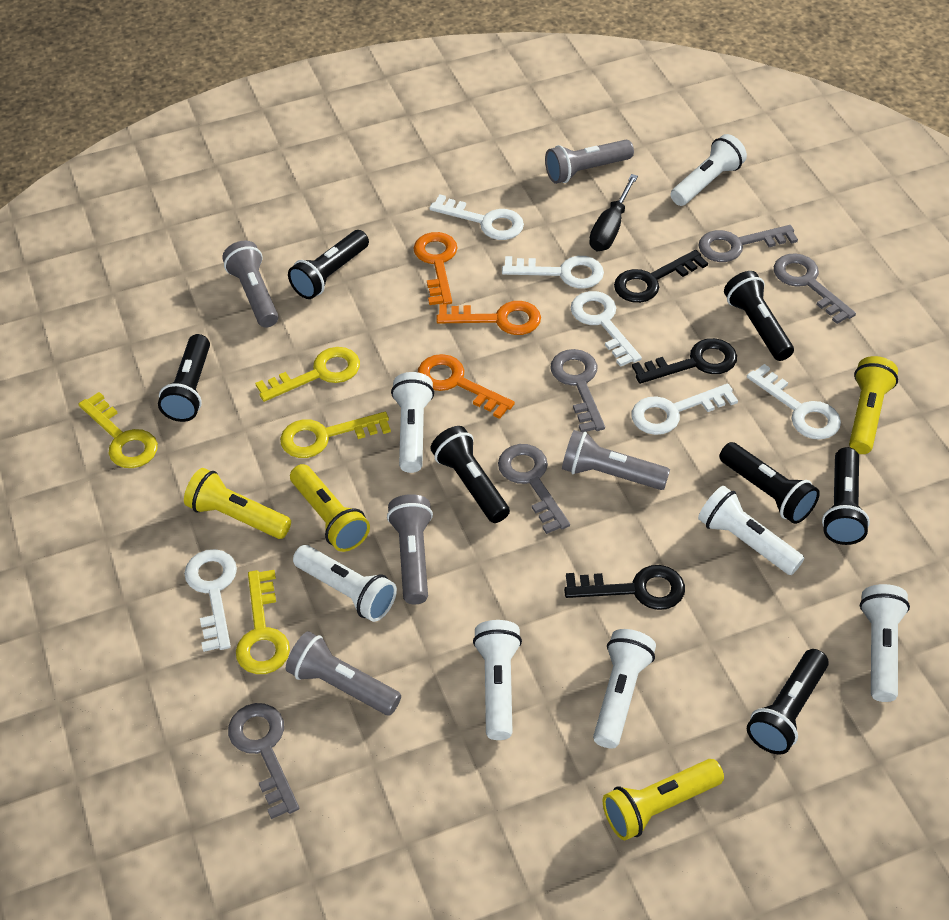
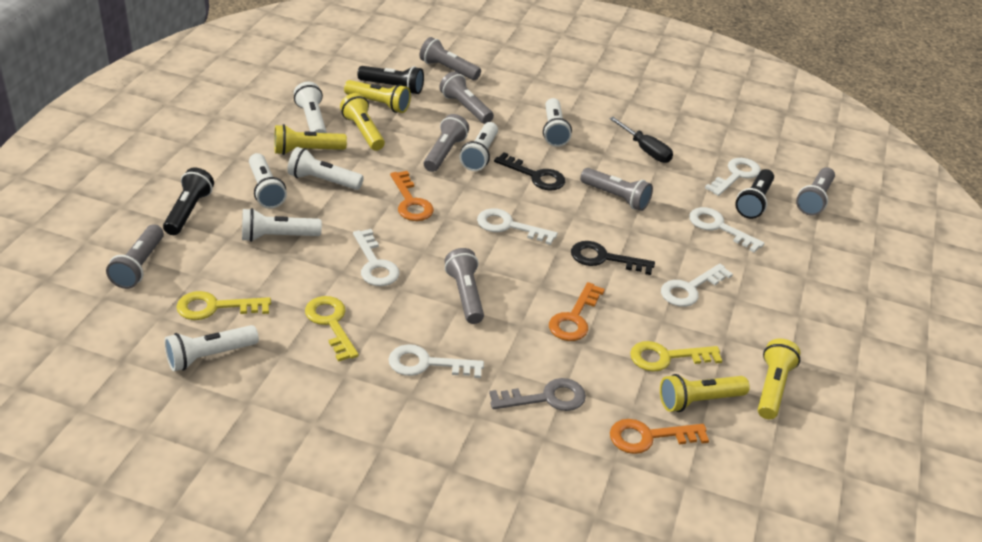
black flashlight: 7 -> 3
black key: 3 -> 2
grey flashlight: 5 -> 7
grey key: 5 -> 1
yellow flashlight: 4 -> 5
yellow key: 4 -> 3

